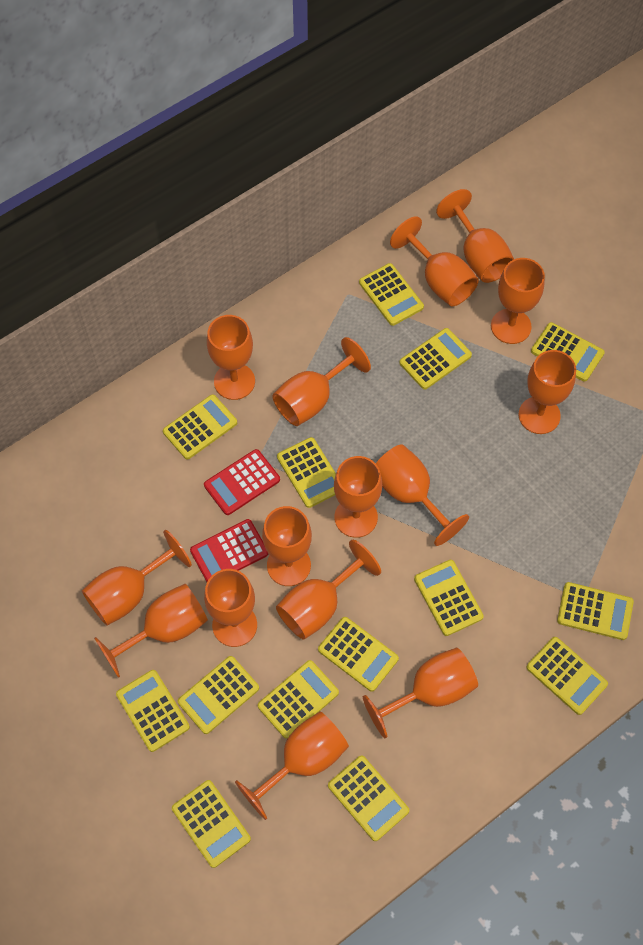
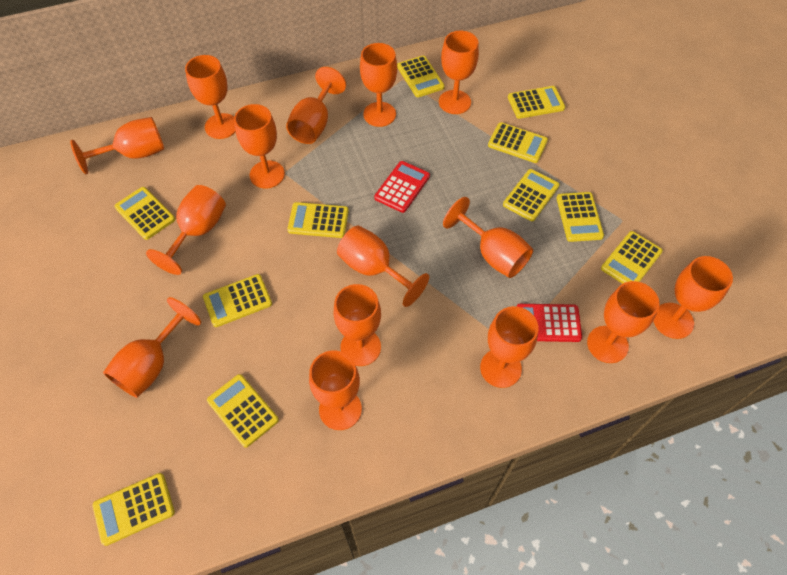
yellow calculator: 14 -> 11

